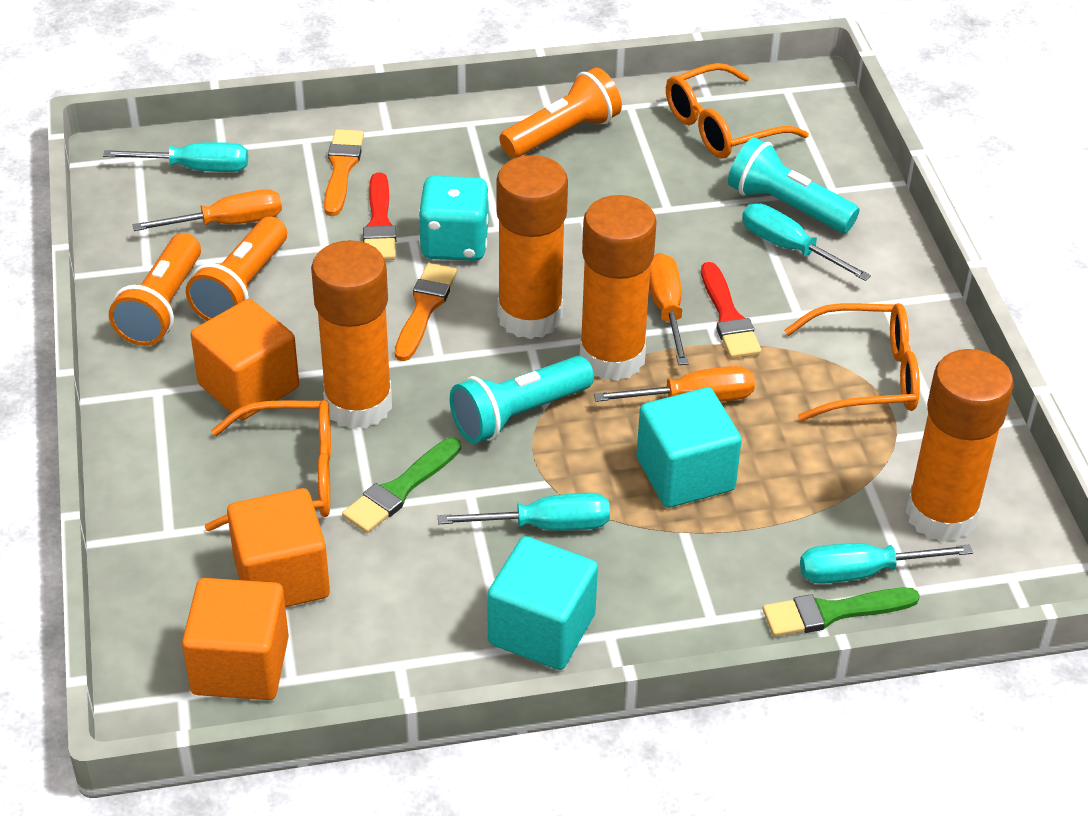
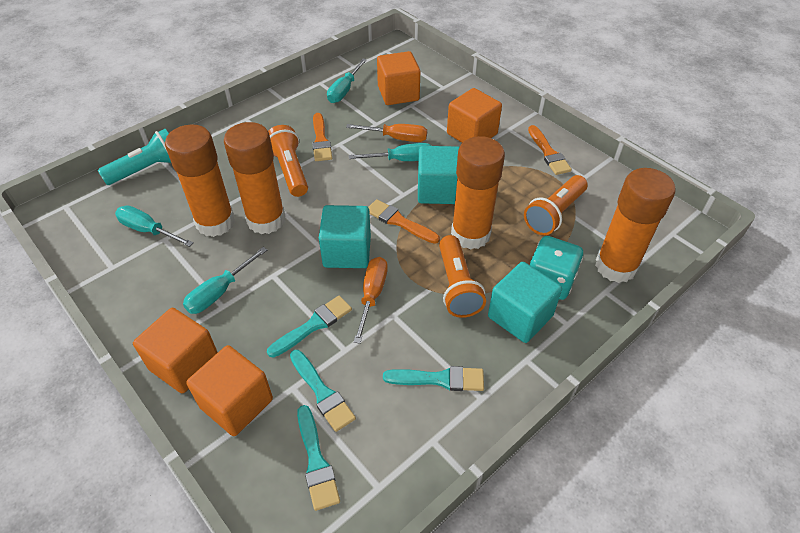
green brush: 2 -> 0
orange brush: 2 -> 3
orange cube: 3 -> 4
orange glasses: 3 -> 0
orange screwdriver: 3 -> 2
red brush: 2 -> 0
turquoise brush: 0 -> 4
turquoise cube: 2 -> 3
turquoise flashlight: 2 -> 1

